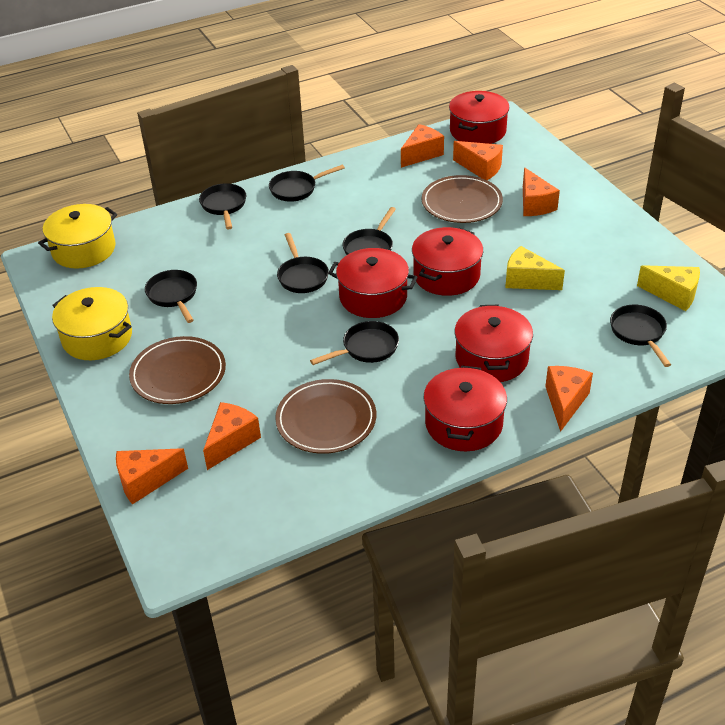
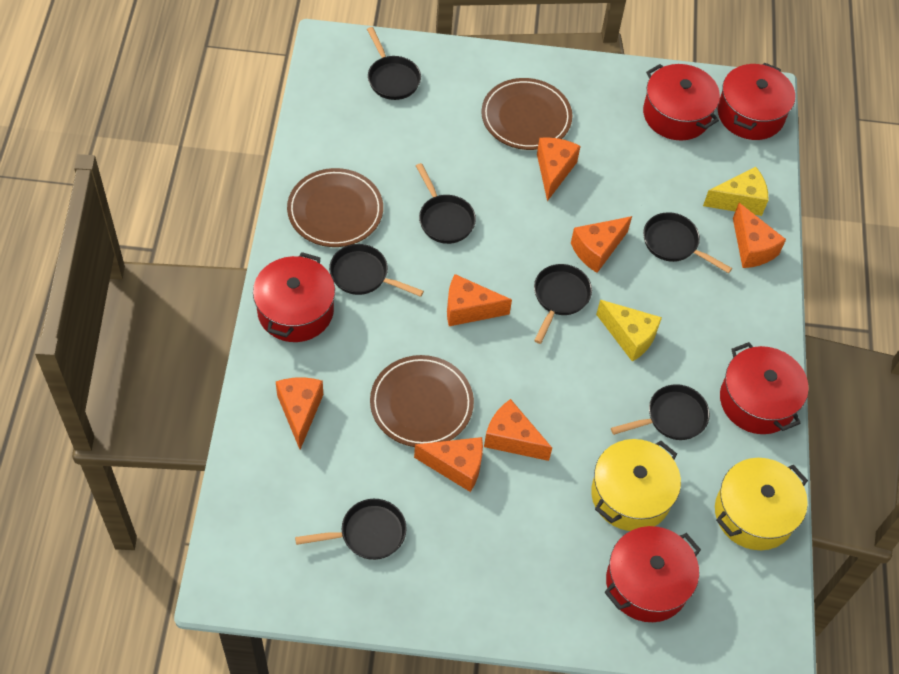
orange cheese: 6 -> 7

